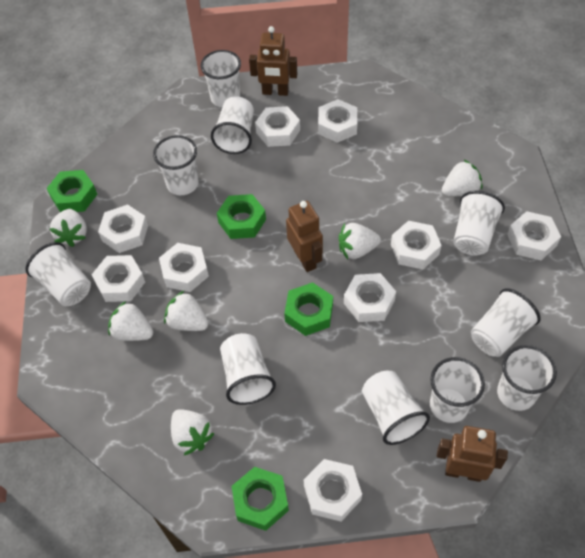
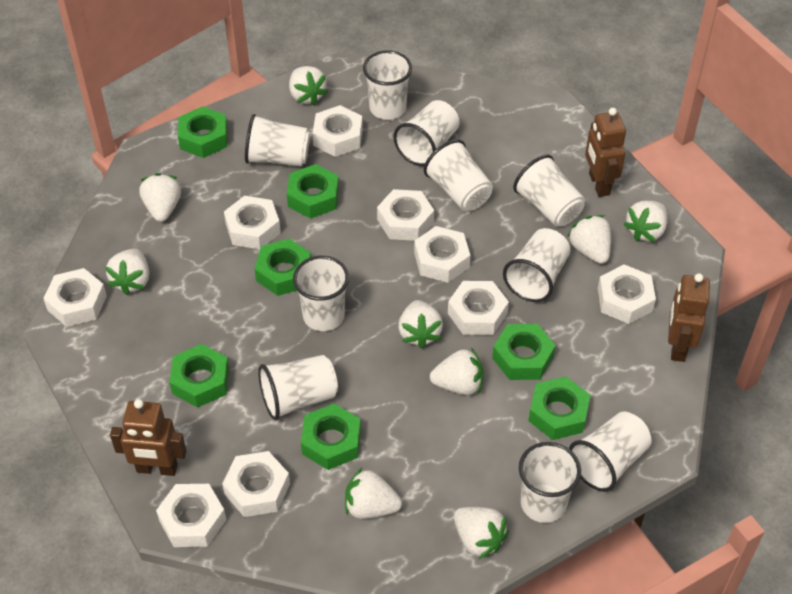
green nut: 4 -> 7
white strawberry: 6 -> 9

